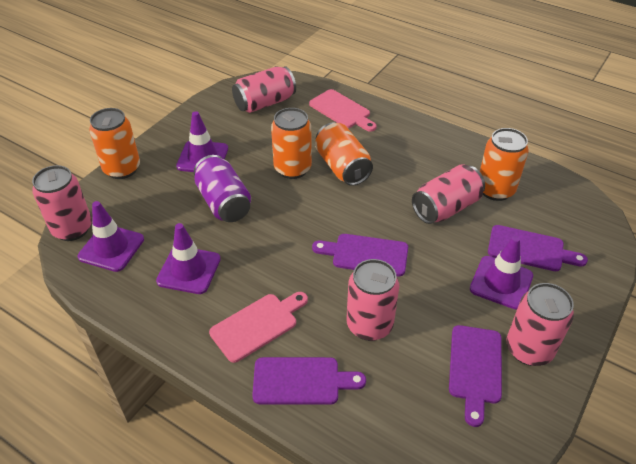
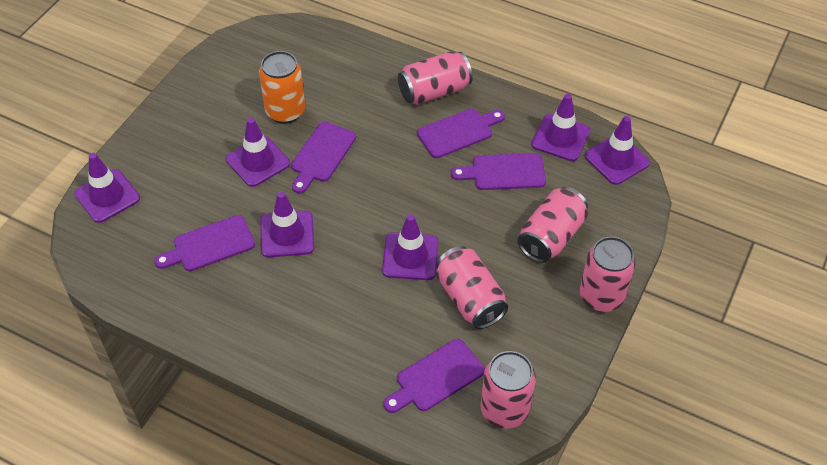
orange can: 4 -> 1
pink cutting board: 2 -> 0
purple can: 1 -> 0
purple cutting board: 4 -> 5
purple traffic cone: 4 -> 6

